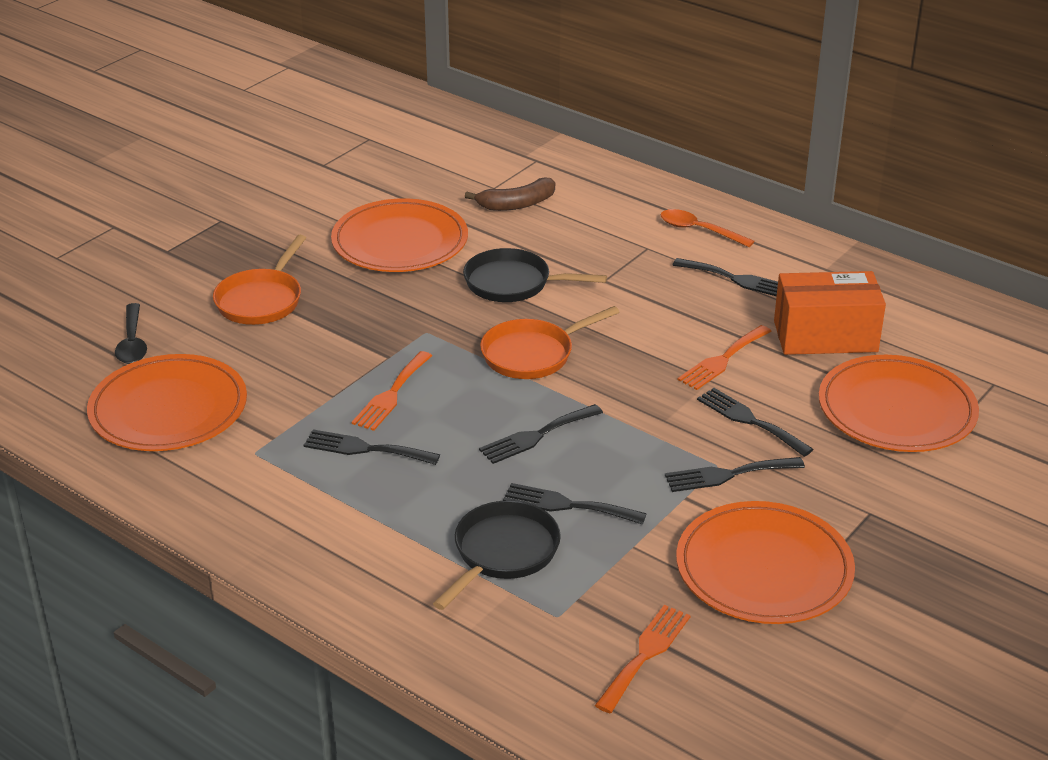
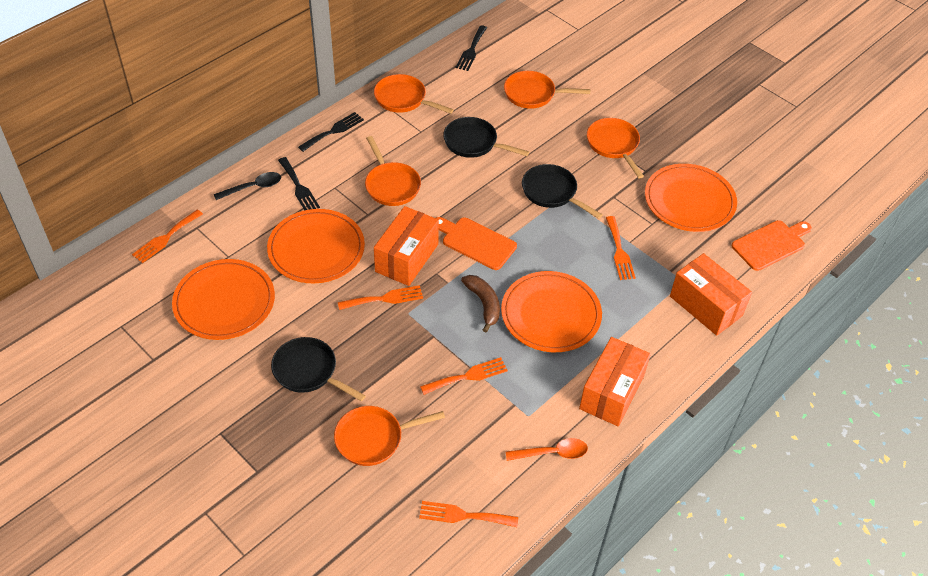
black fork: 6 -> 3
black pan: 2 -> 3
orange box: 1 -> 3
orange cutting board: 0 -> 2
orange fork: 3 -> 5
orange pan: 2 -> 5

